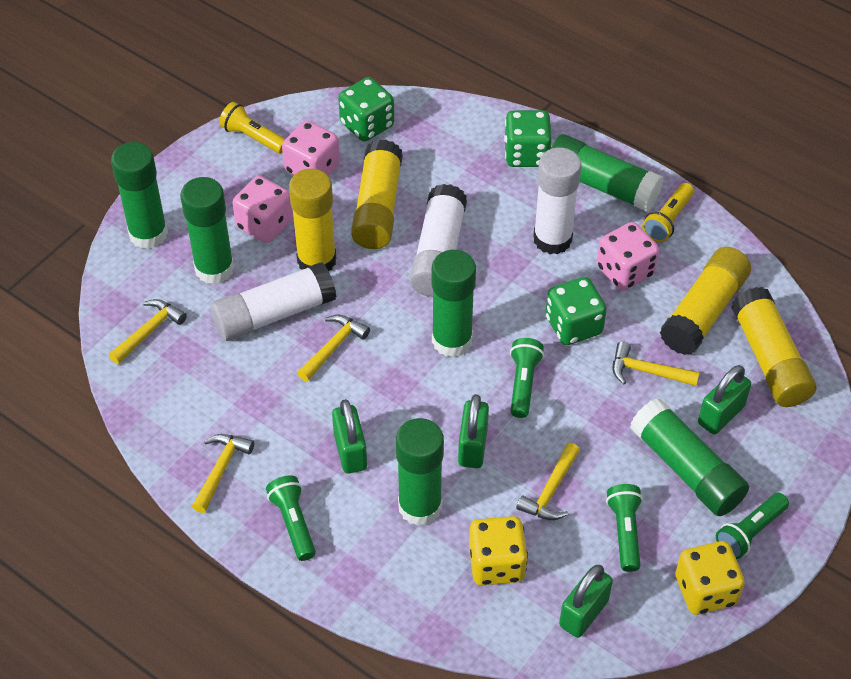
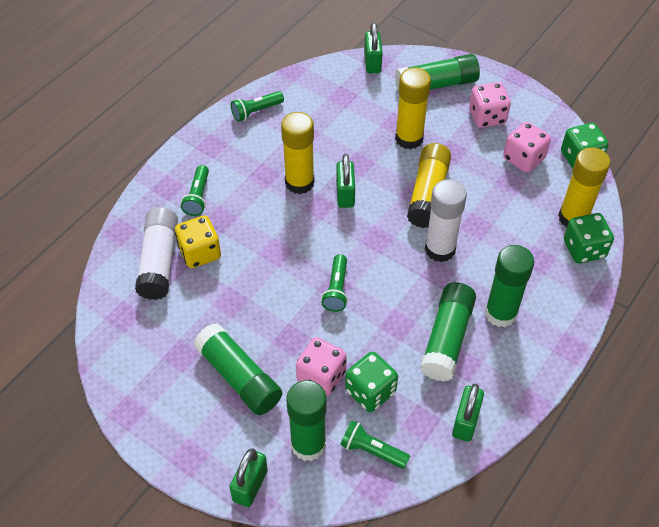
green glue stick: 6 -> 5
white glue stick: 3 -> 2
yellow dice: 2 -> 1
yellow flashlight: 2 -> 0
yellow hammer: 5 -> 0

